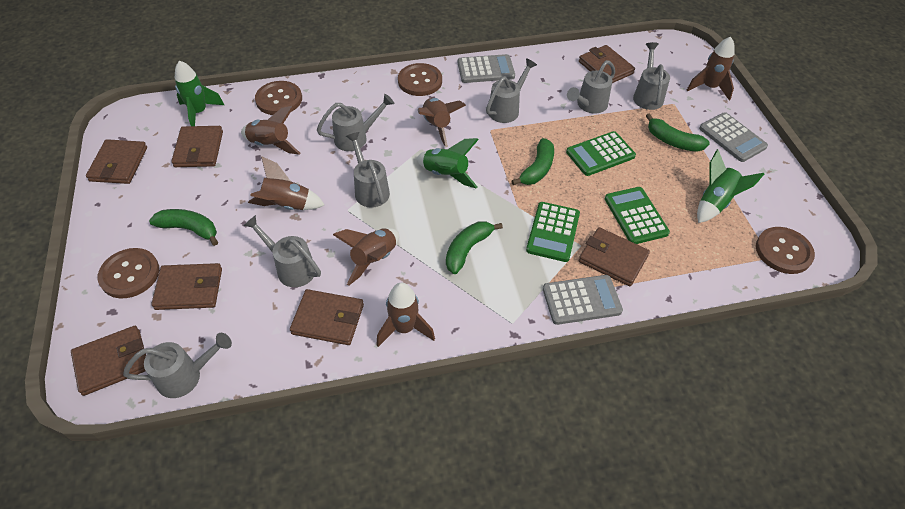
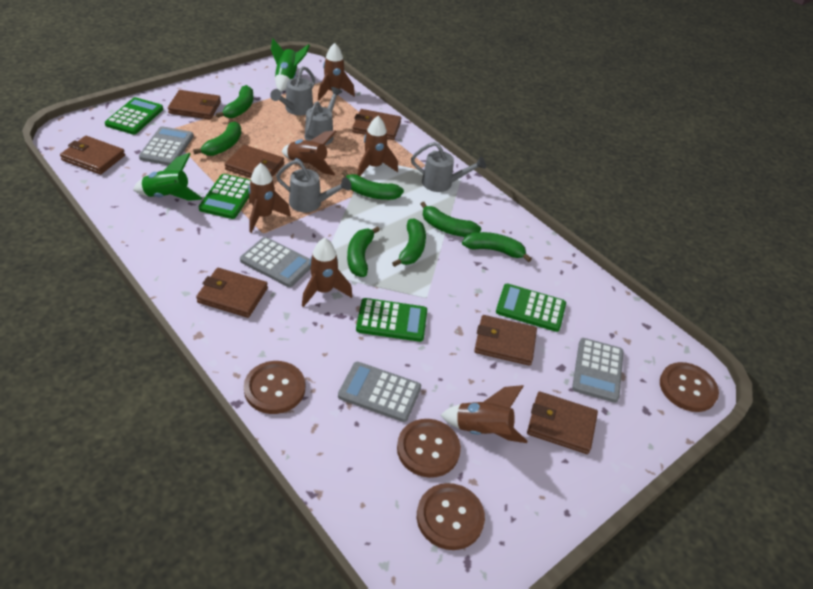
green banana: 4 -> 7
green calculator: 3 -> 4
green rocket: 3 -> 2
grey calculator: 3 -> 4
grey watering can: 7 -> 4

